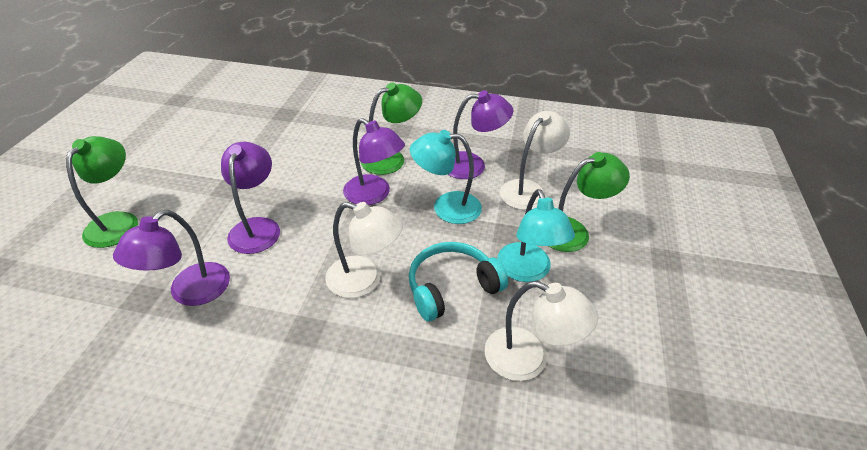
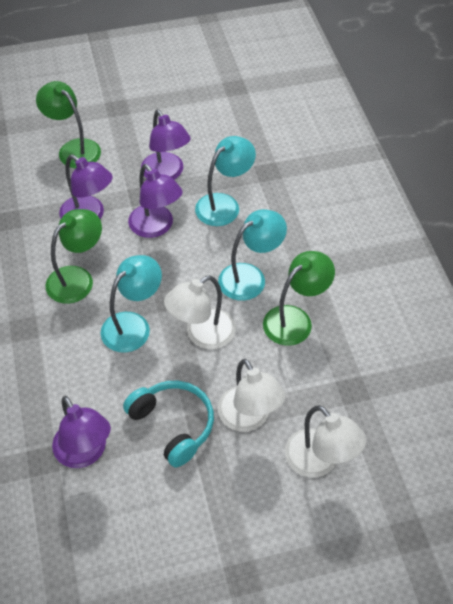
turquoise lamp: 2 -> 3

